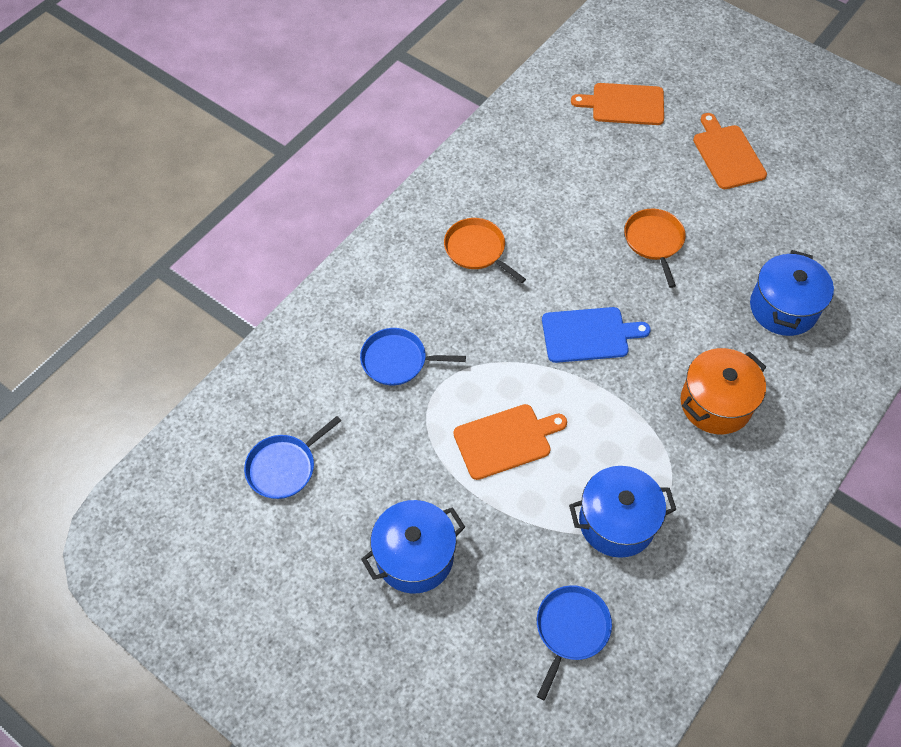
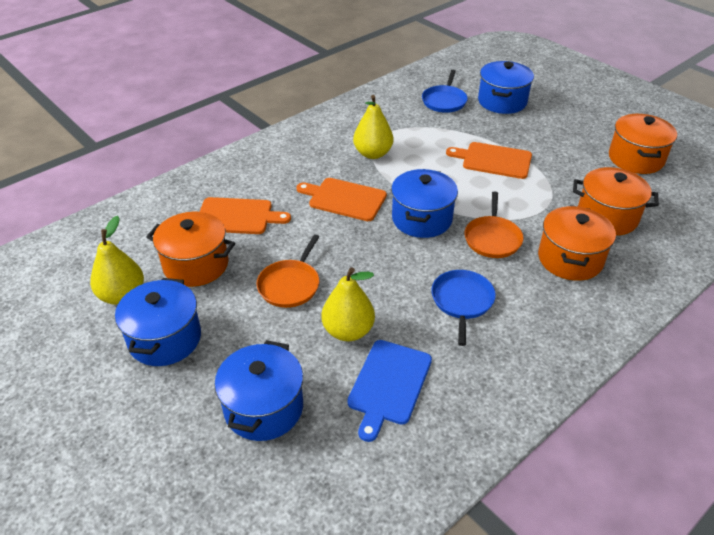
blue pan: 3 -> 2
blue pot: 3 -> 4
orange pot: 1 -> 4
yellow pear: 0 -> 3

